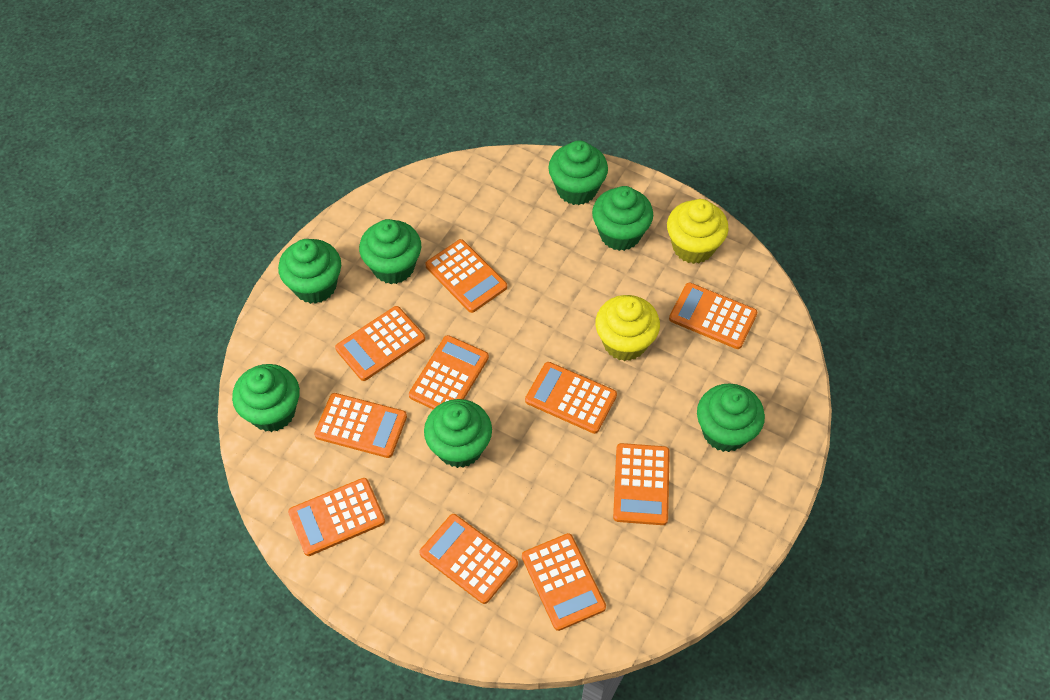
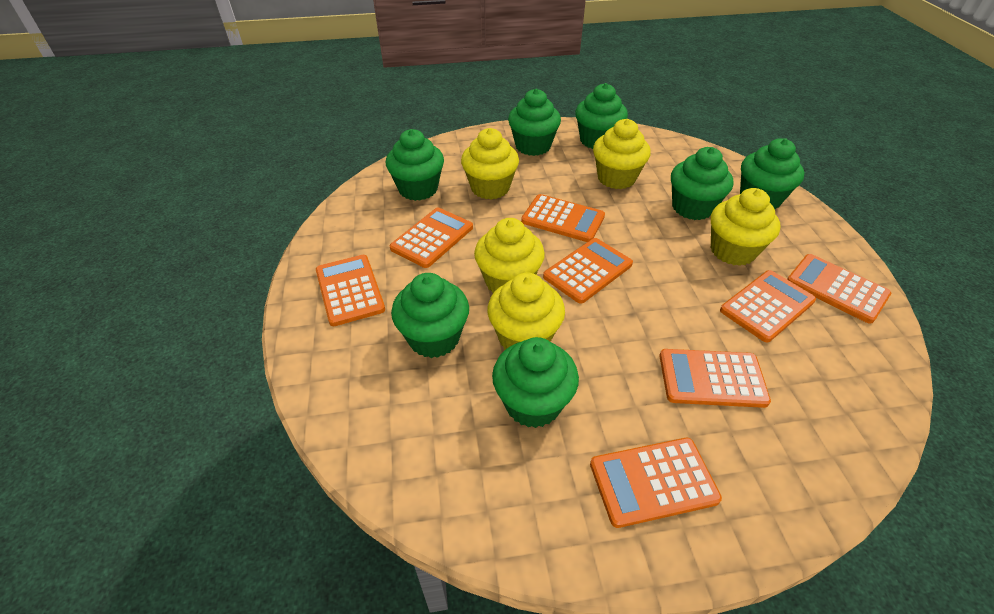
orange calculator: 10 -> 8
yellow cupcake: 2 -> 5

